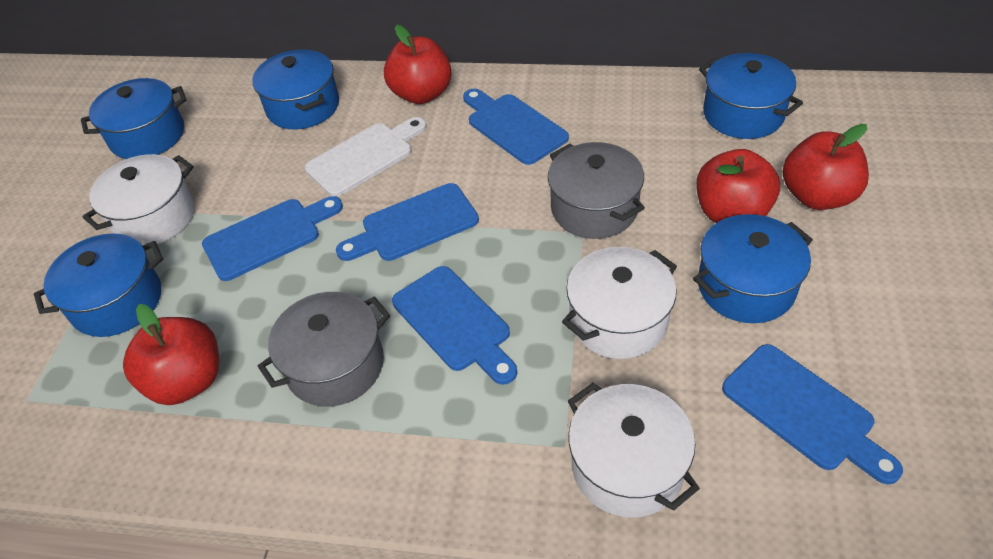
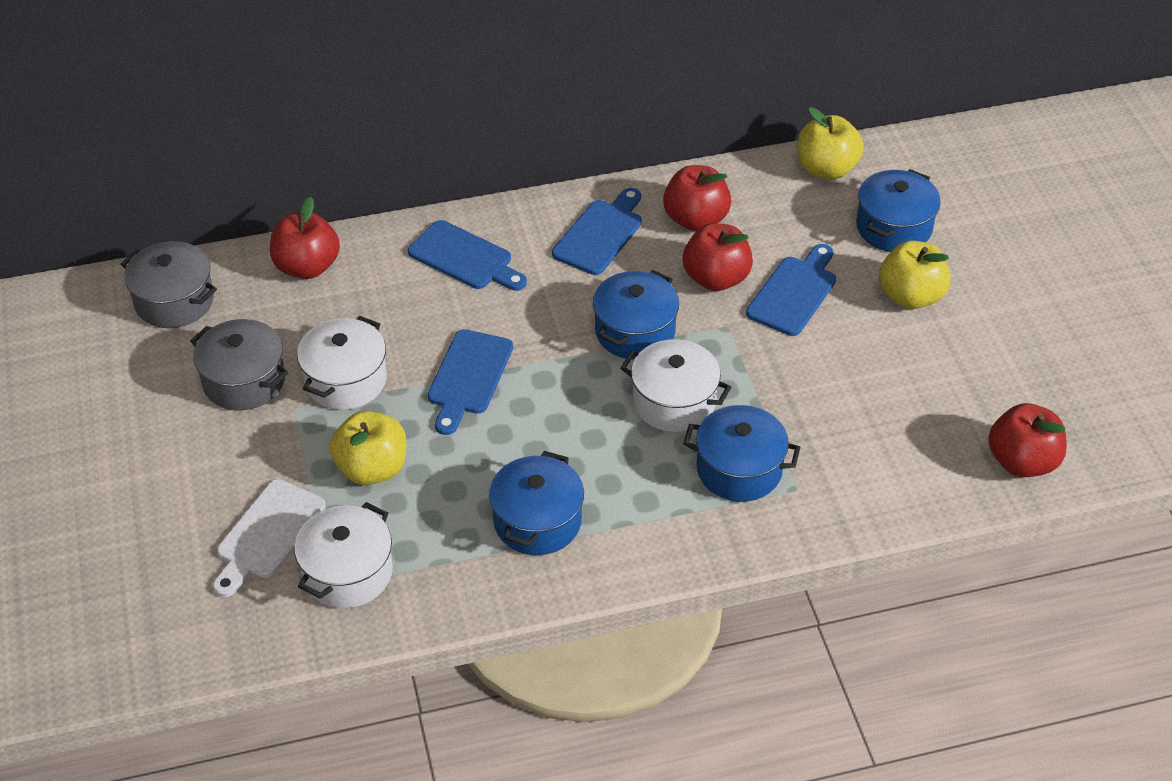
blue cutting board: 5 -> 4
blue pot: 5 -> 4
yellow apple: 0 -> 3

